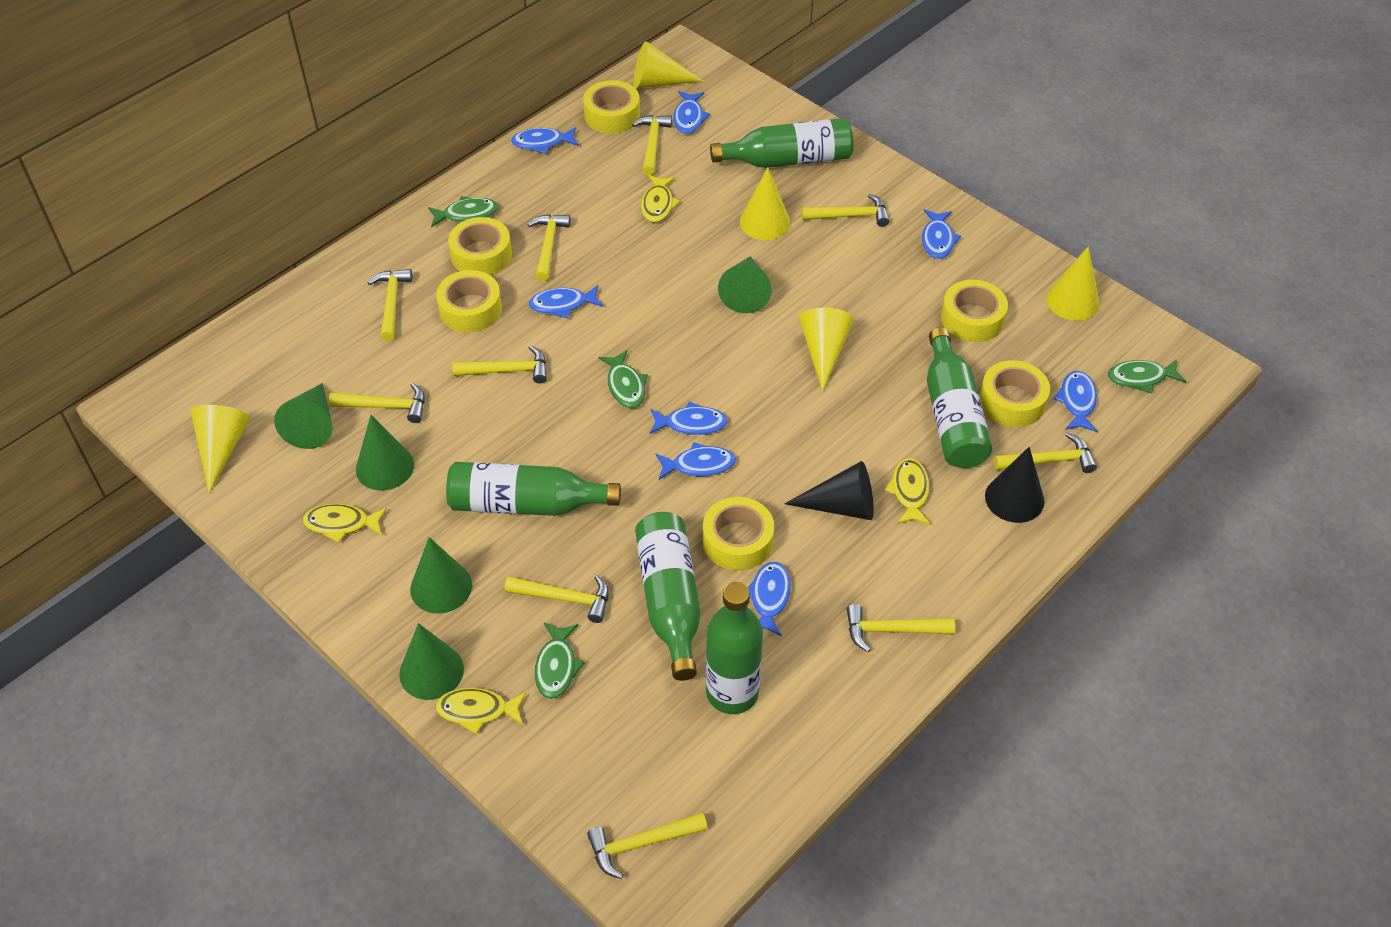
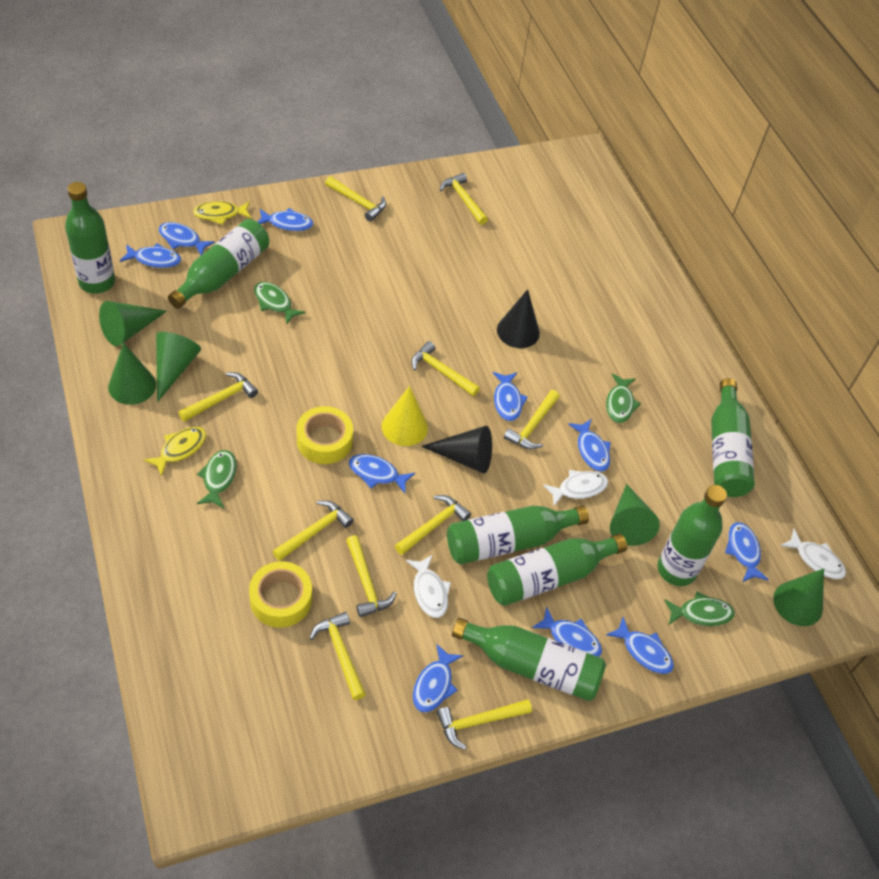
blue fish: 8 -> 10
green bottle: 5 -> 7
white fish: 0 -> 3
yellow cone: 5 -> 1
yellow fish: 4 -> 2
yellow tape: 6 -> 2

